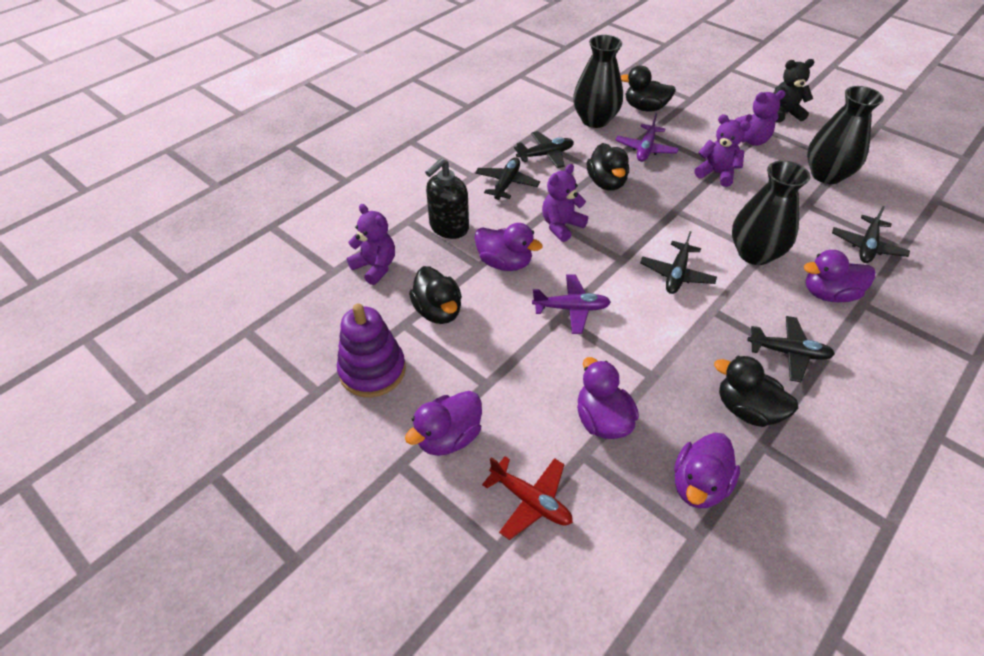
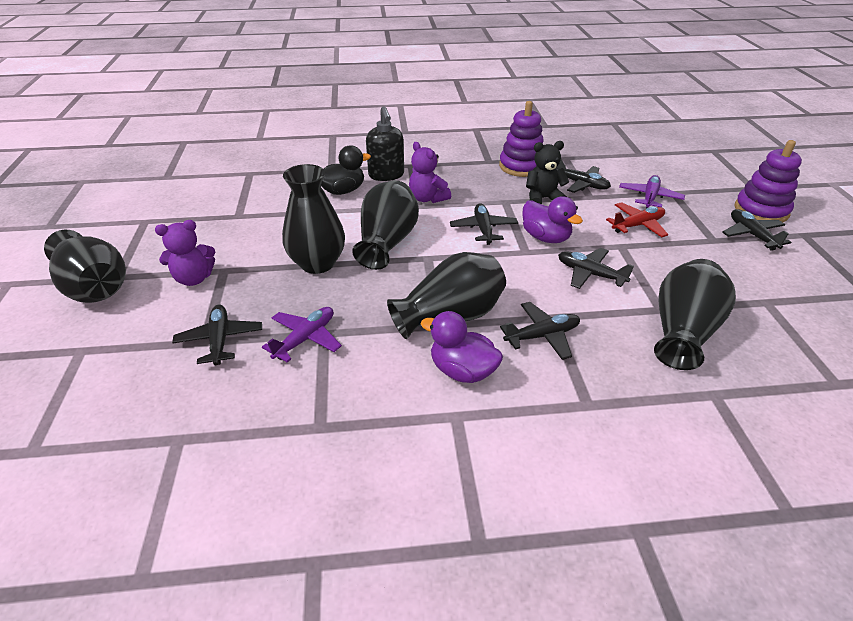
black duck: 4 -> 1
black plane: 5 -> 6
black vase: 3 -> 5
purple duck: 5 -> 2
purple stacking toy: 1 -> 2
purple teddy bear: 4 -> 2

